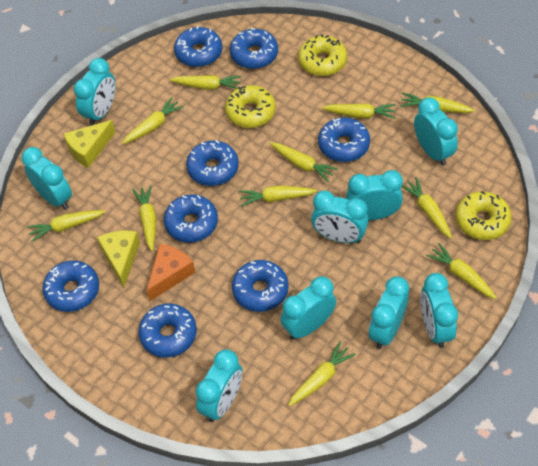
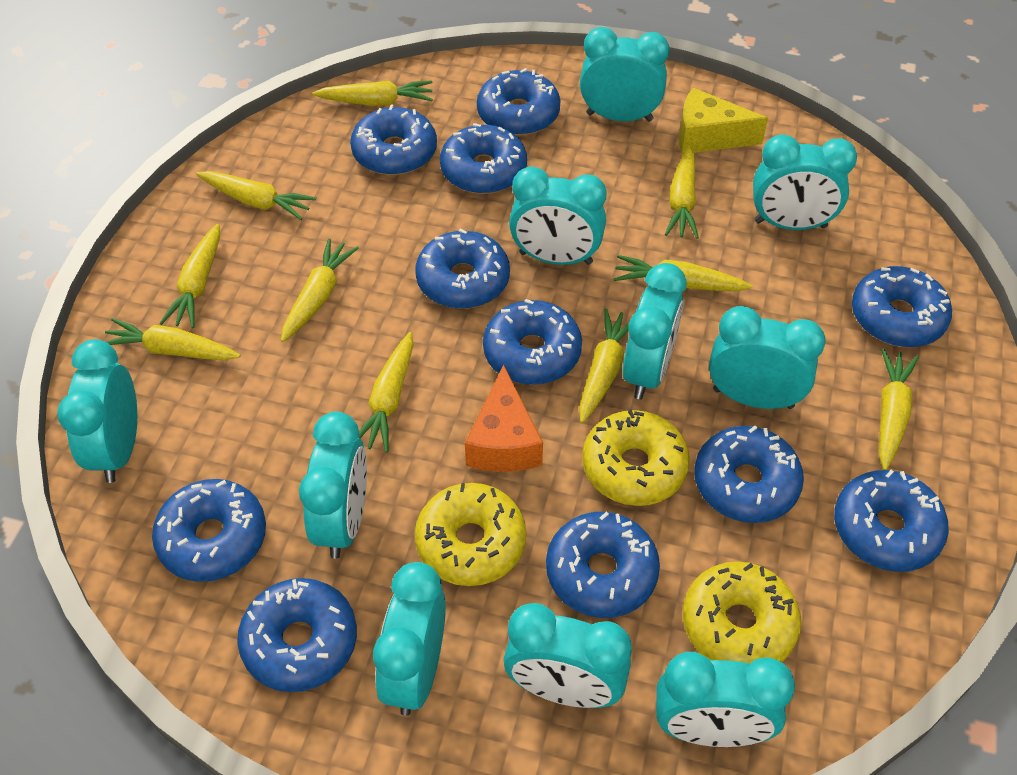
blue donut: 8 -> 11
turquoise clock: 9 -> 10
yellow carrot: 11 -> 10
yellow cheese: 2 -> 1

